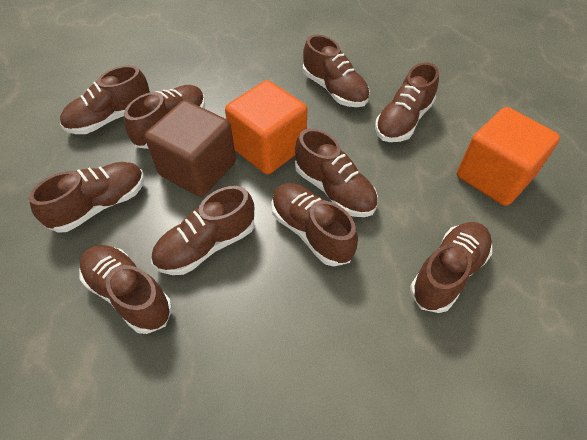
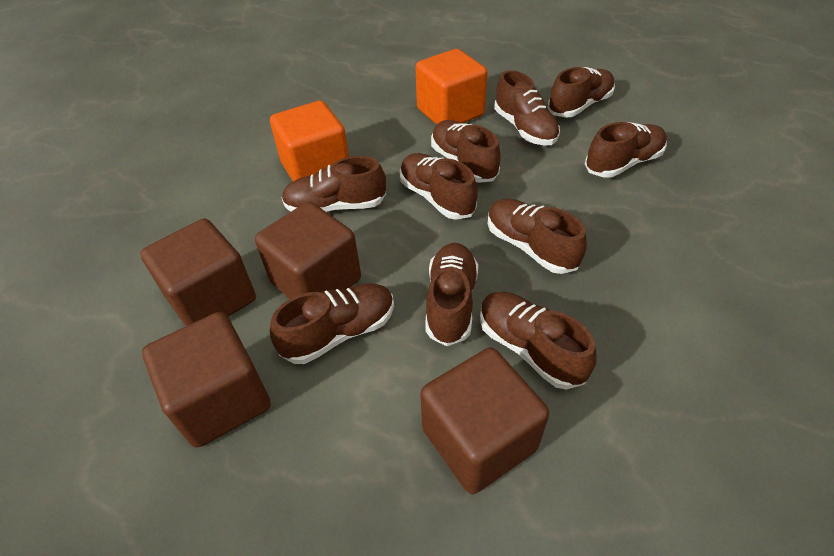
brown cube: 1 -> 4

